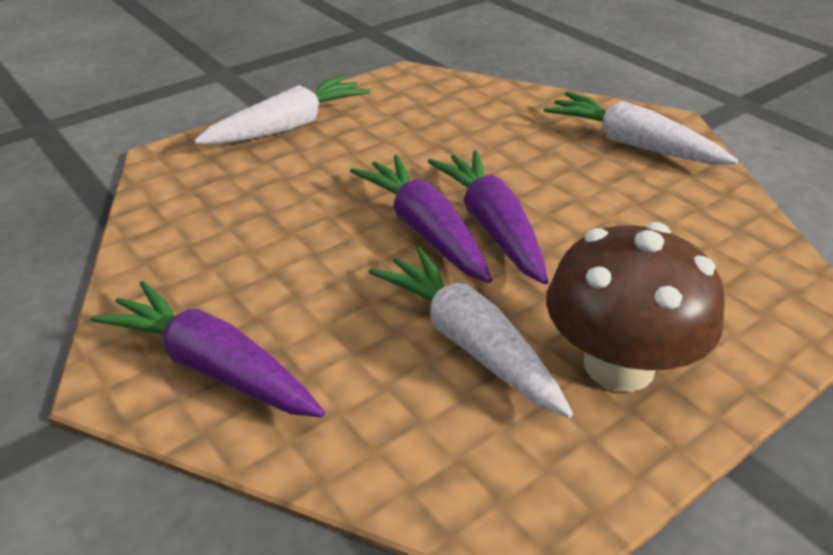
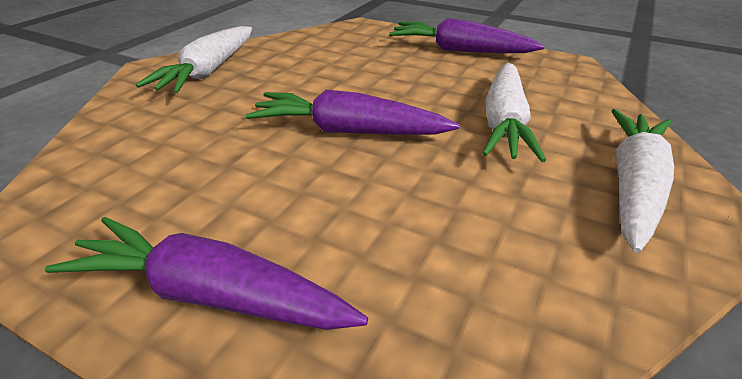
brown mushroom: 1 -> 0

